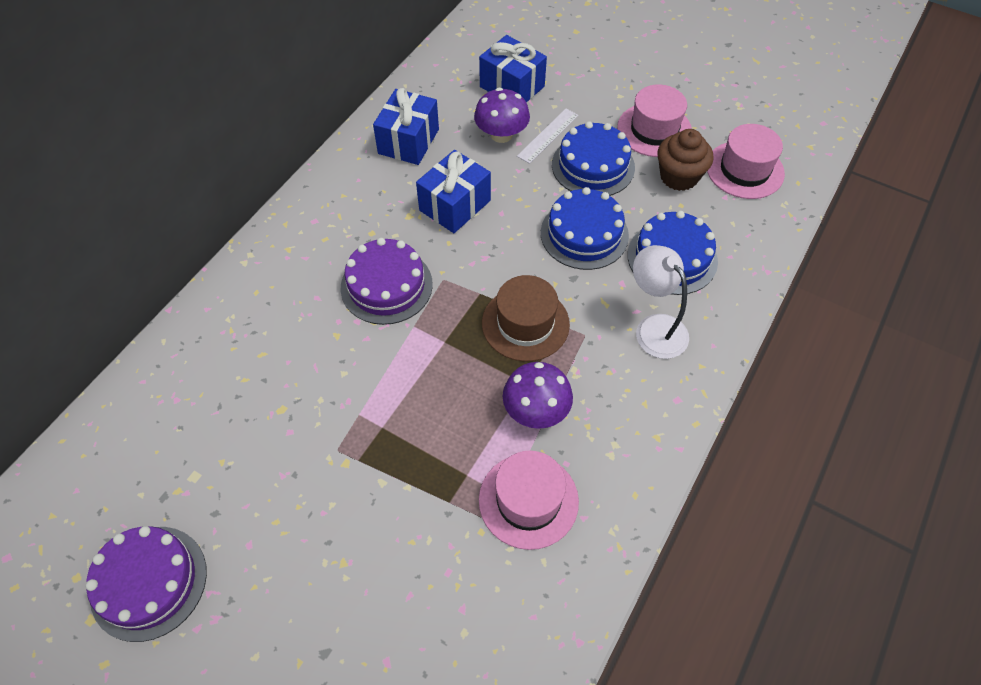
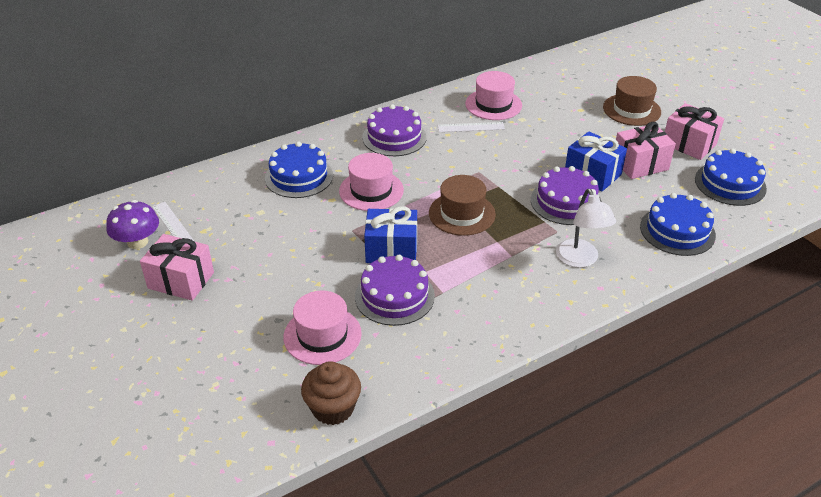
blue gift: 3 -> 2
brown hat: 1 -> 2
pink gift: 0 -> 3
purple cake: 2 -> 3
purple mushroom: 2 -> 1
white ruler: 1 -> 2

